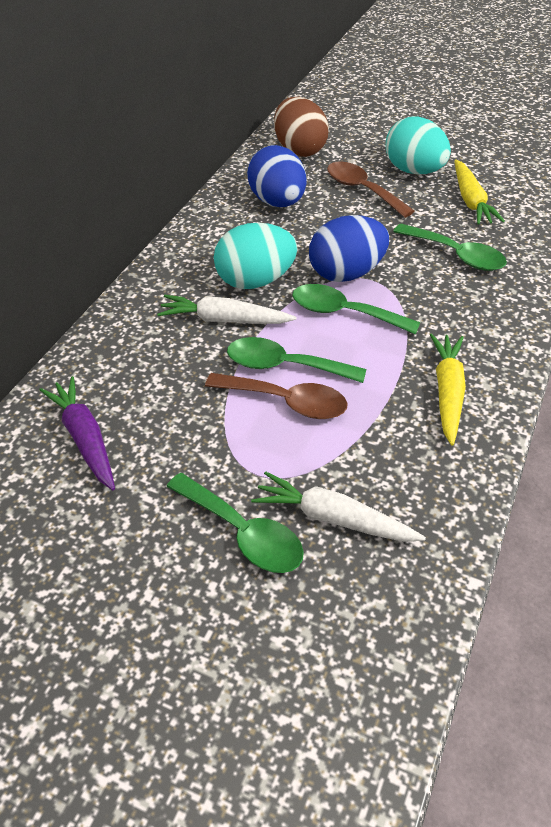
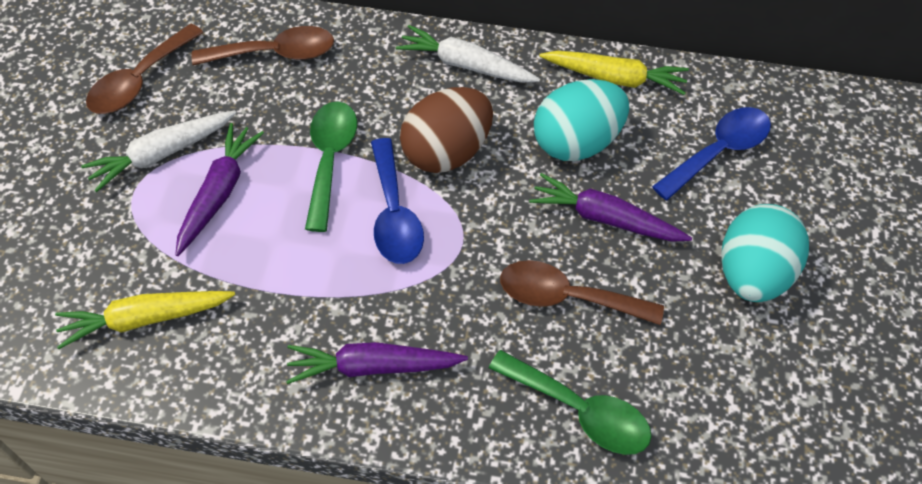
blue egg: 2 -> 0
blue spoon: 0 -> 2
brown spoon: 2 -> 3
green spoon: 4 -> 2
purple carrot: 1 -> 3

